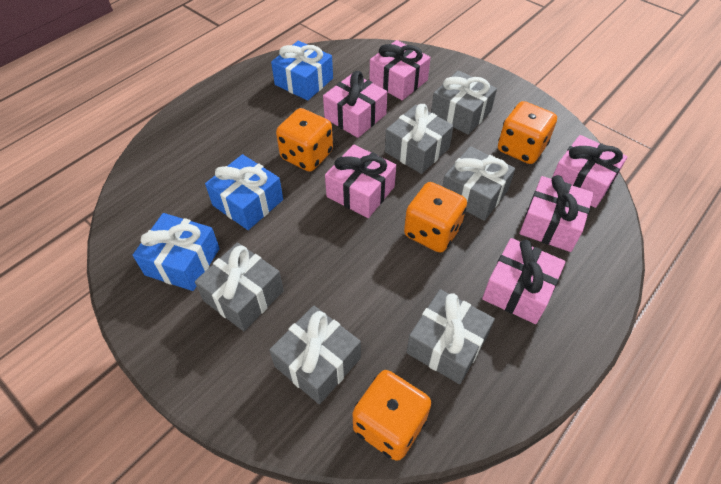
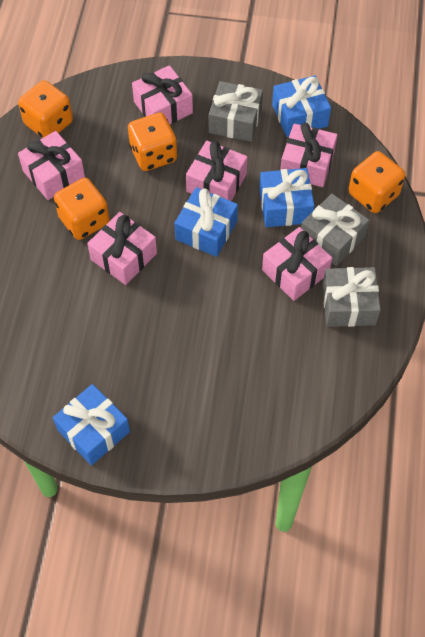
blue gift: 3 -> 4
grey gift: 6 -> 3

